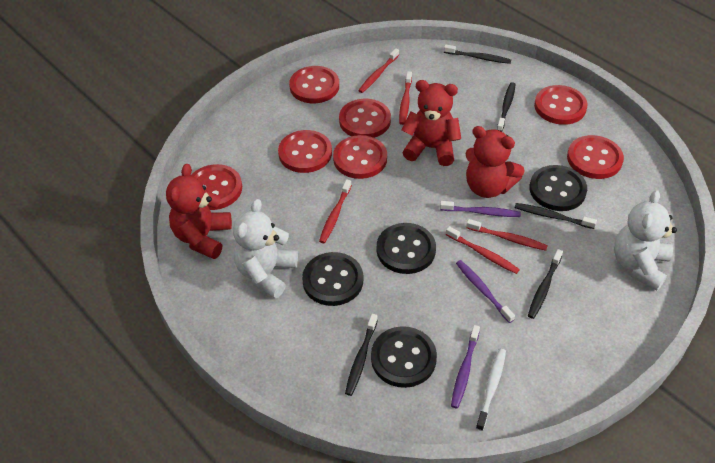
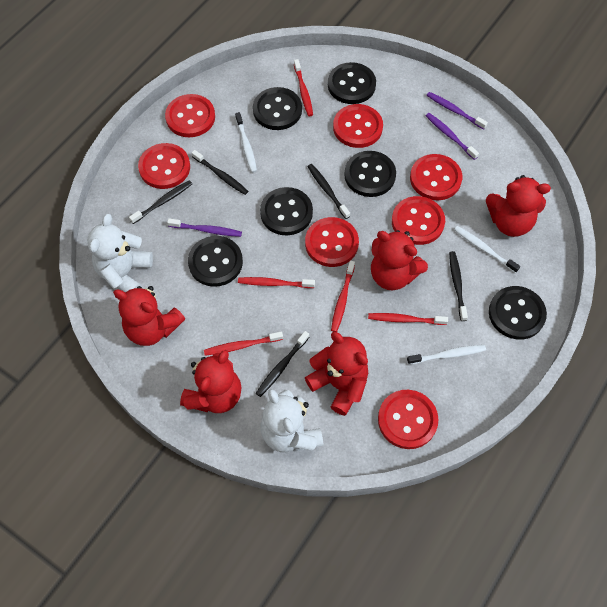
black button: 4 -> 6
red teddy bear: 3 -> 5
white toothbrush: 1 -> 3

